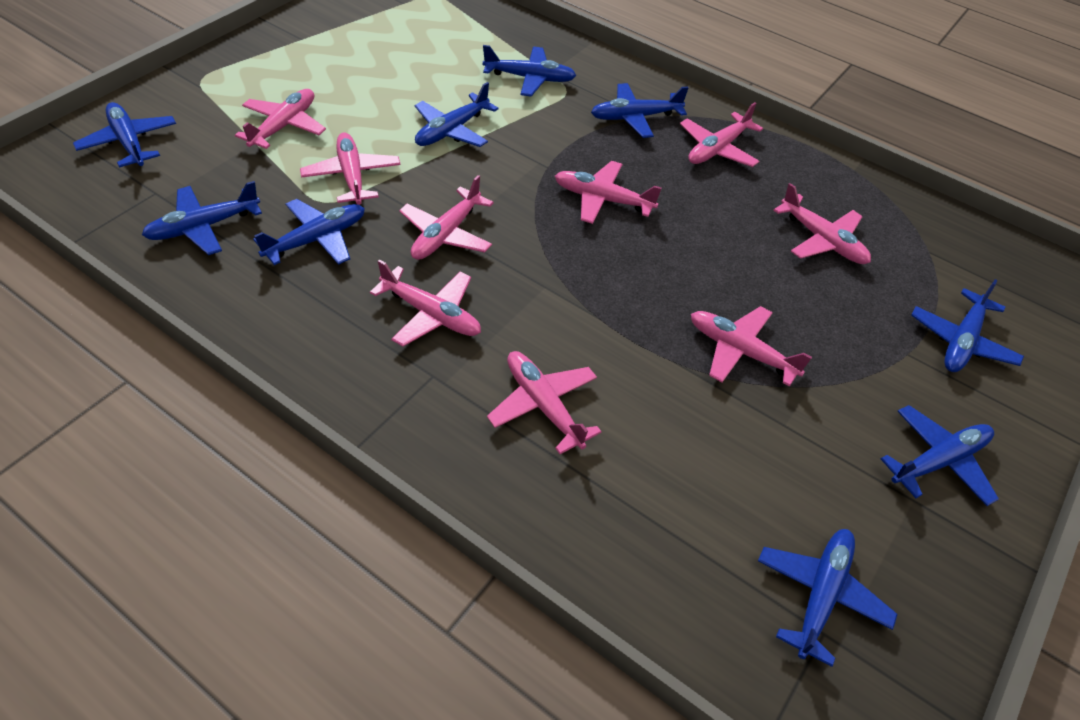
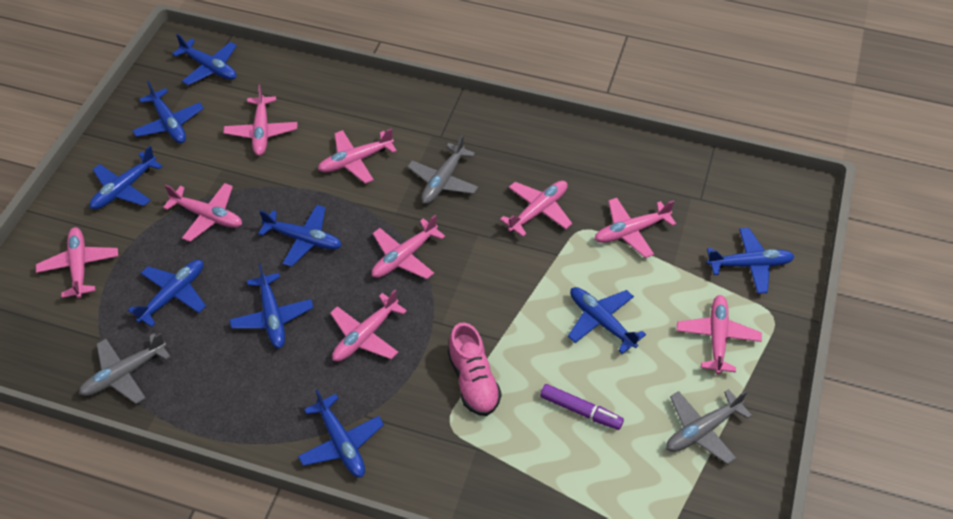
grey plane: 0 -> 3
pink shoe: 0 -> 1
purple marker: 0 -> 1

